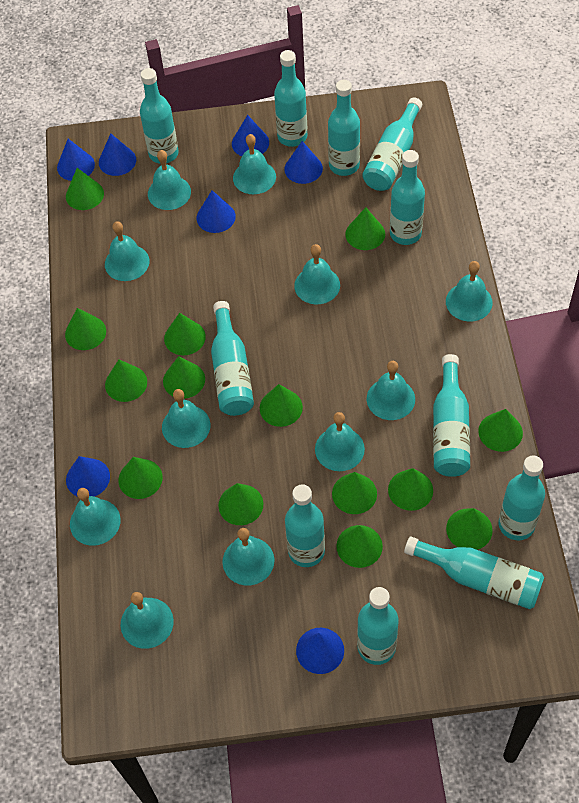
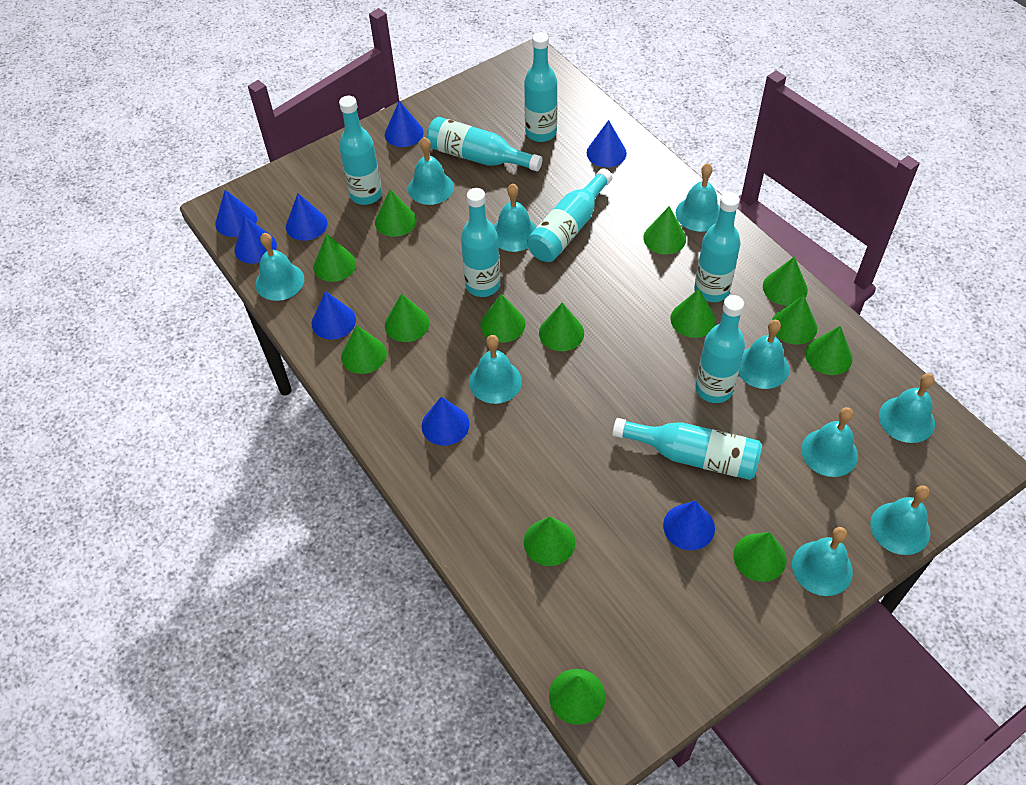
blue cone: 7 -> 8
turquoise bell: 11 -> 10
turquoise bottle: 11 -> 8

